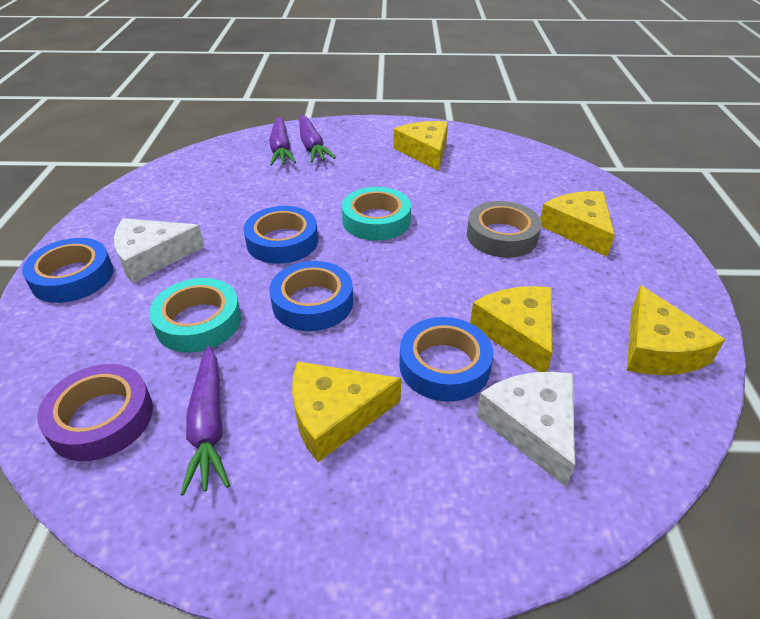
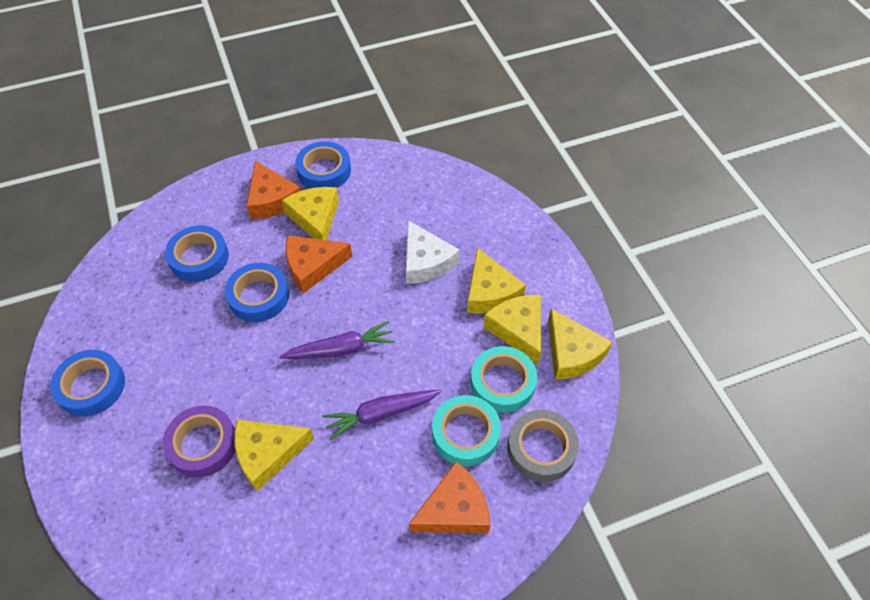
orange cheese: 0 -> 3
purple carrot: 3 -> 2
white cheese: 2 -> 1

